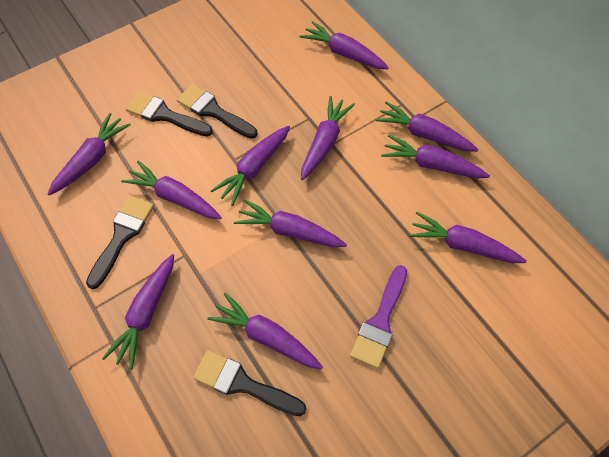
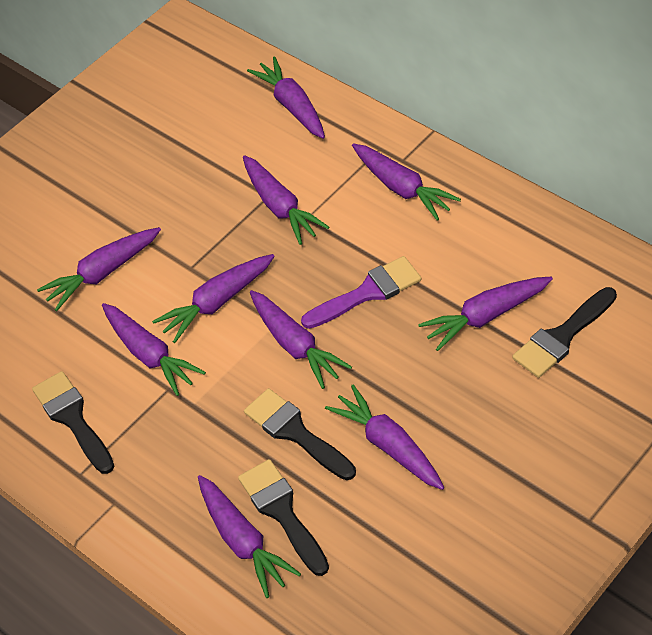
purple carrot: 11 -> 10

